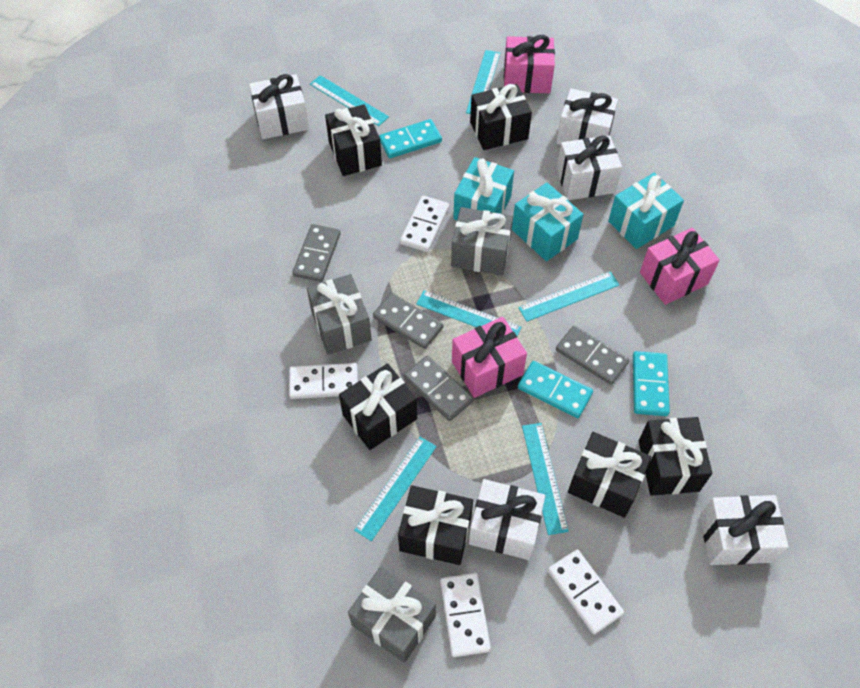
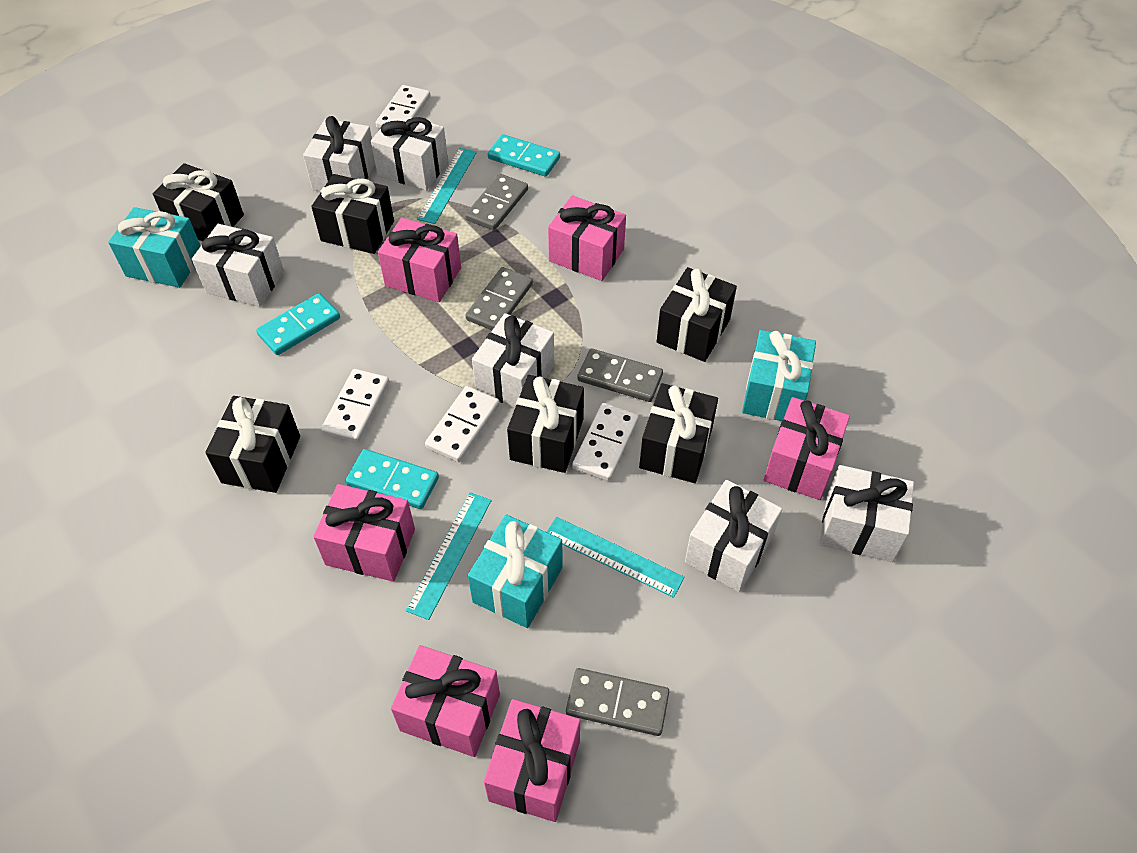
grey gift: 3 -> 0
pink gift: 3 -> 6
turquoise ruler: 6 -> 3
white gift: 5 -> 6

